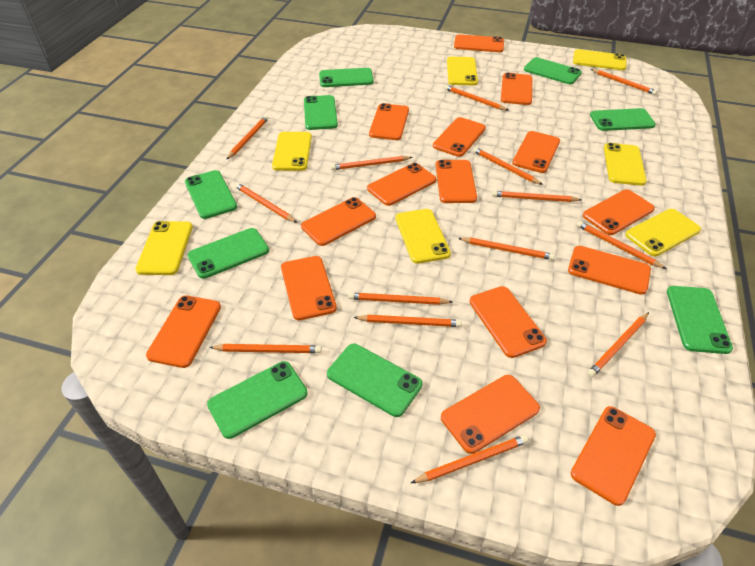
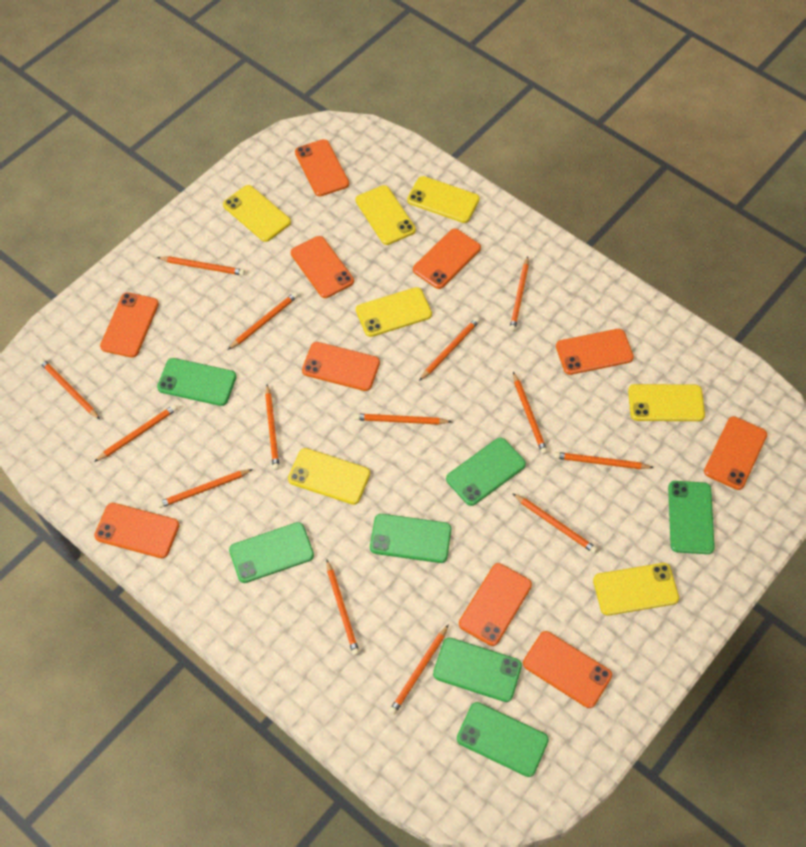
green phone: 9 -> 7
orange phone: 15 -> 10

